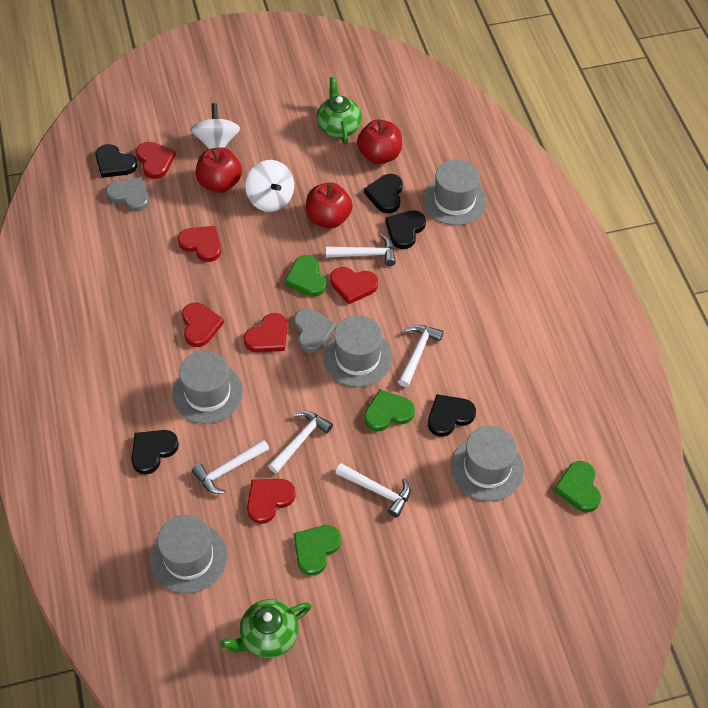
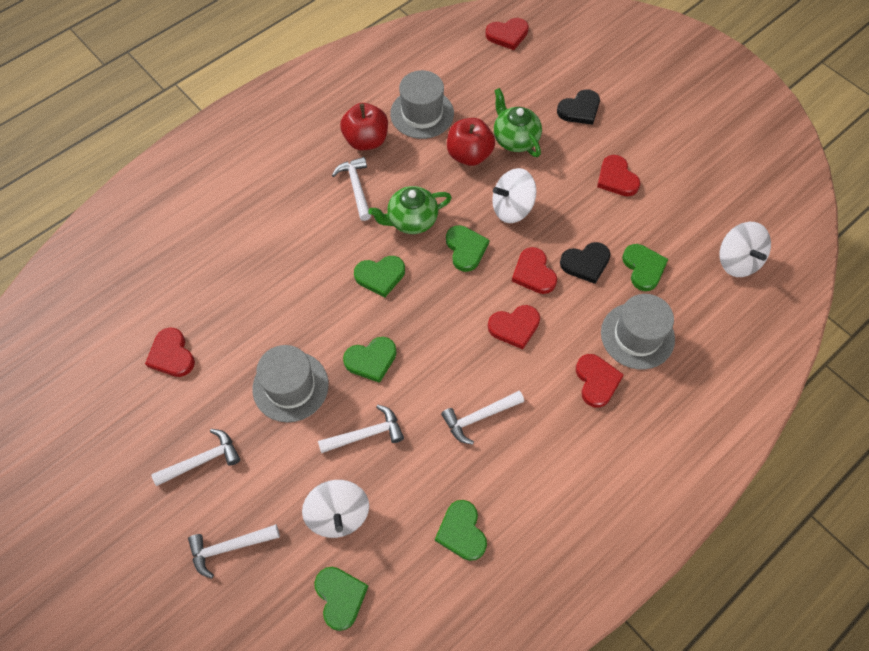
black heart: 5 -> 2
green heart: 4 -> 6
grey hat: 5 -> 3
grey heart: 2 -> 0
red apple: 3 -> 2
white spinning top: 2 -> 3

